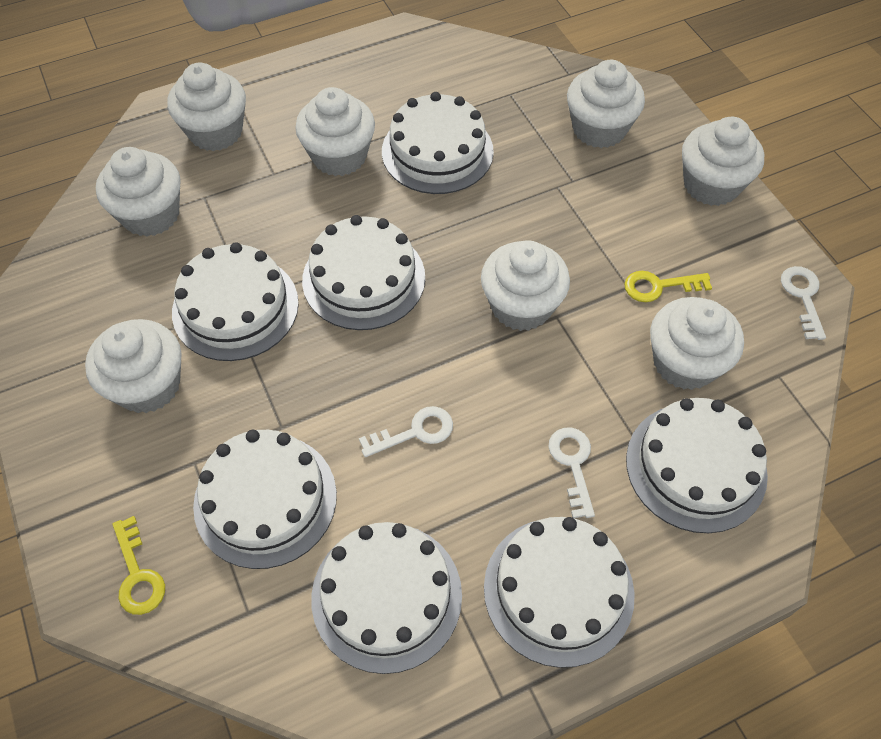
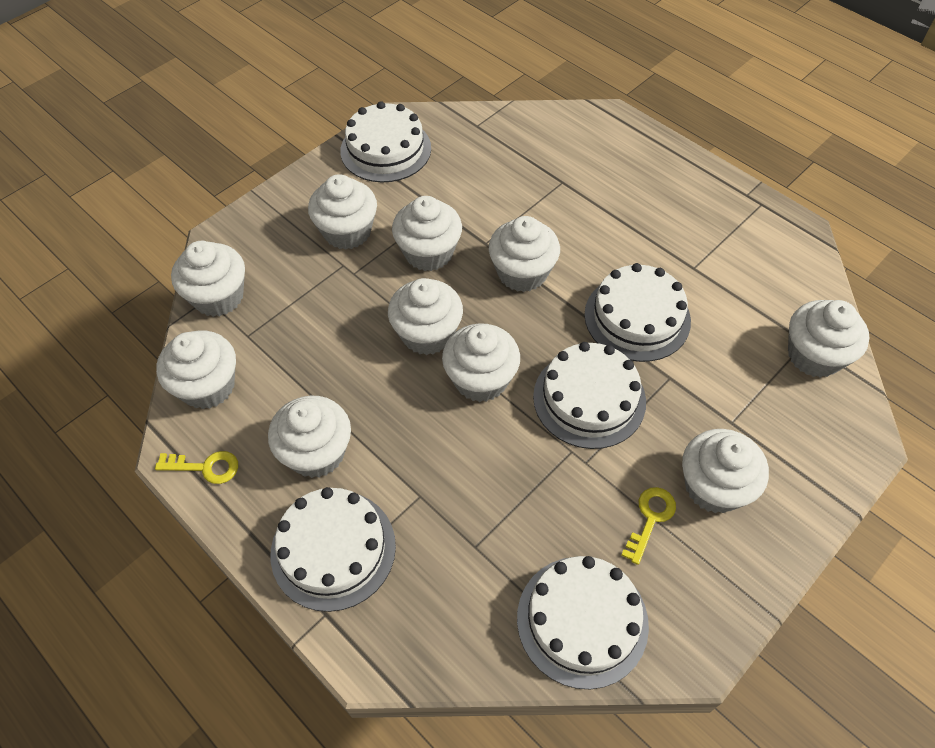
white cake: 7 -> 5
white cupcake: 8 -> 10
white key: 3 -> 0

